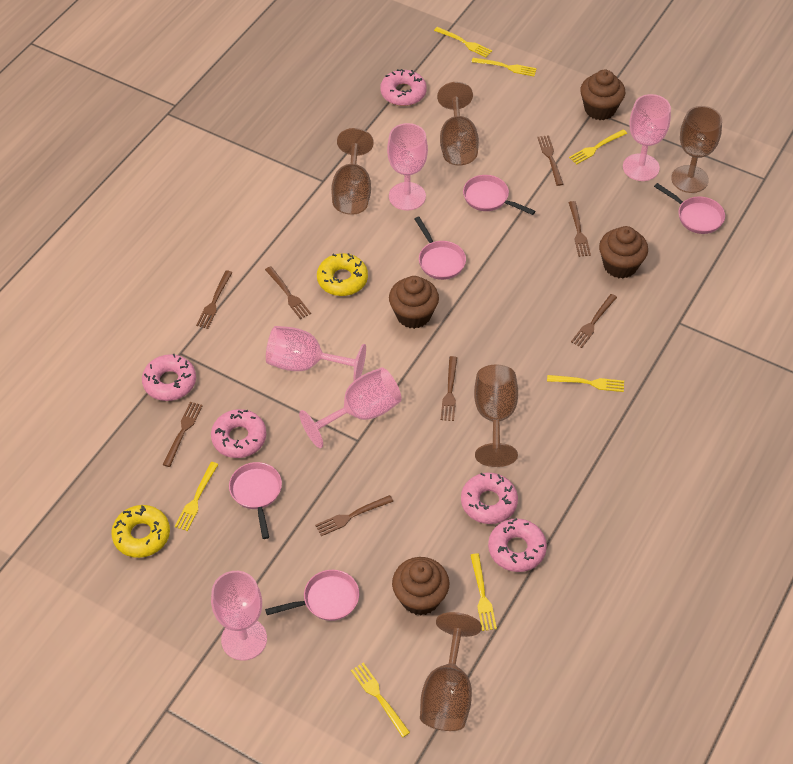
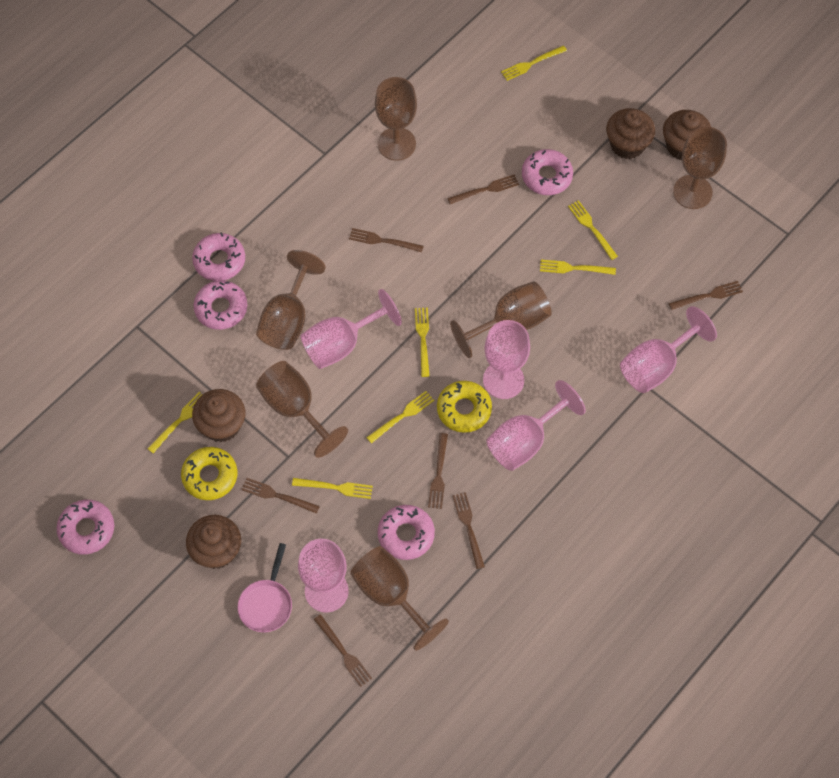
brown fork: 8 -> 7
brown goblet: 5 -> 6
pink pan: 5 -> 1

